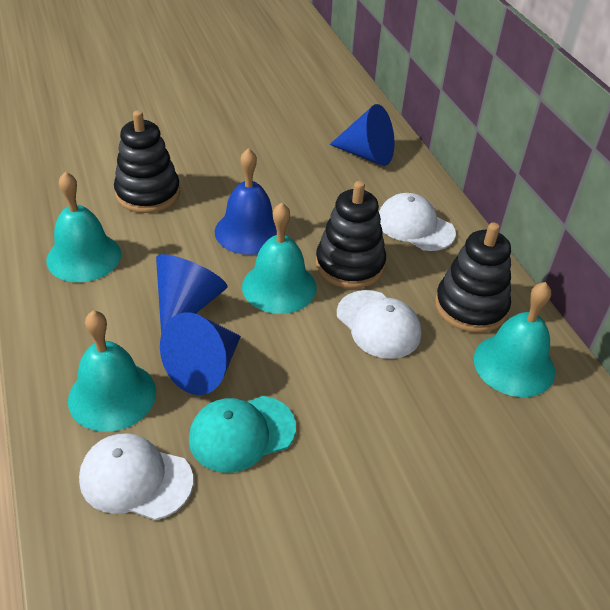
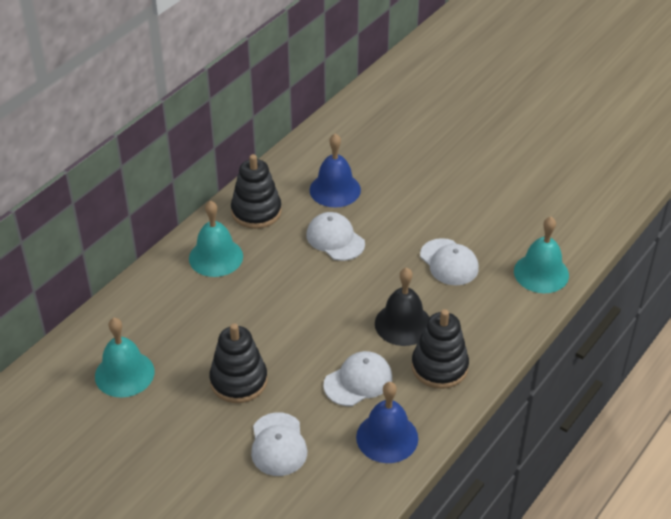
black bell: 0 -> 1
blue bell: 1 -> 2
blue cone: 3 -> 0
turquoise bell: 4 -> 3
turquoise cap: 1 -> 0
white cap: 3 -> 4

